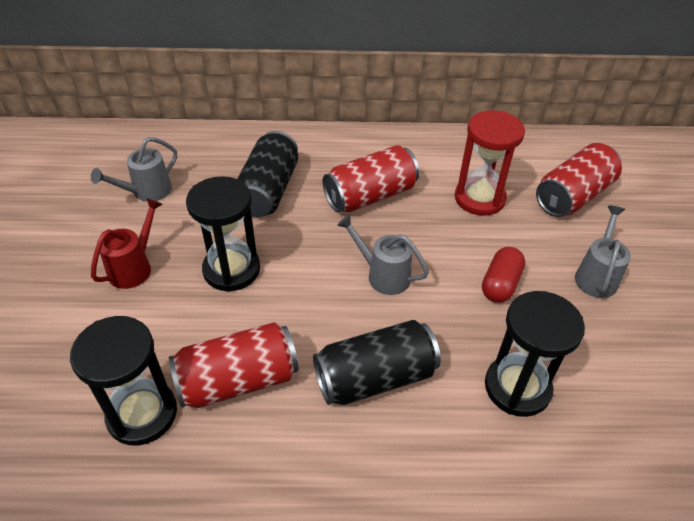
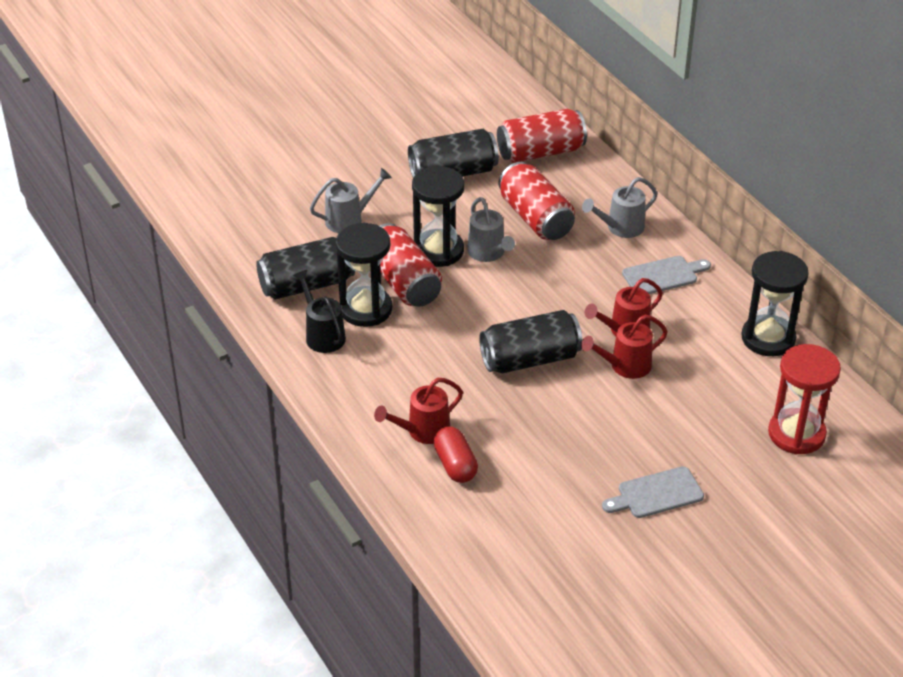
black can: 2 -> 3
black watering can: 0 -> 1
grey cutting board: 0 -> 2
red watering can: 1 -> 3

